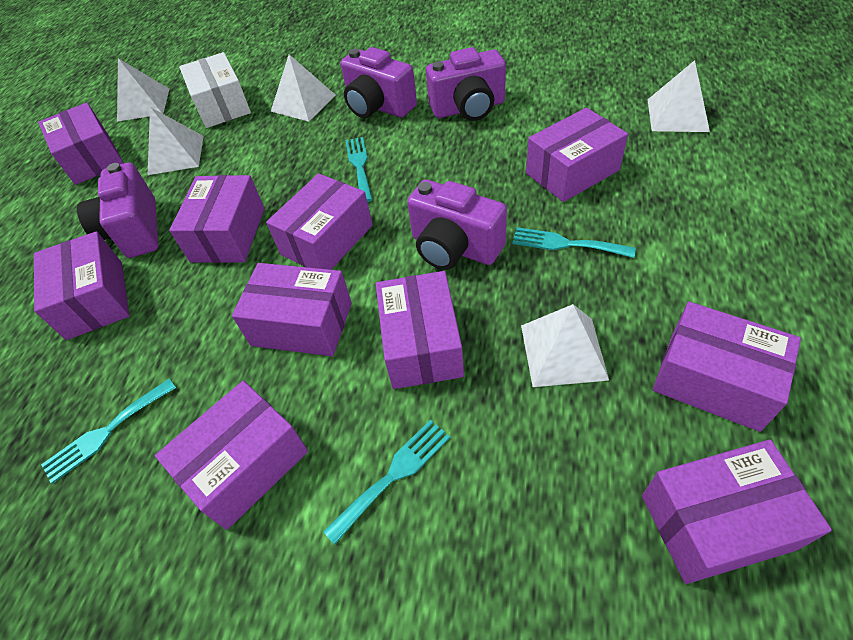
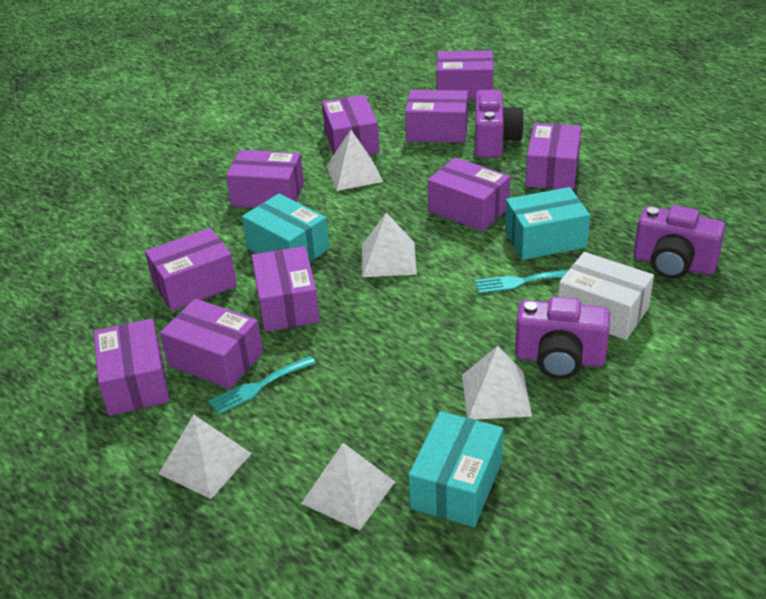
purple camera: 4 -> 3
turquoise box: 0 -> 3
turquoise fork: 4 -> 2

